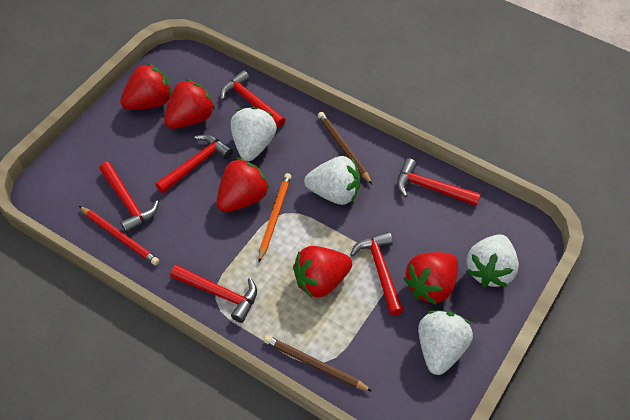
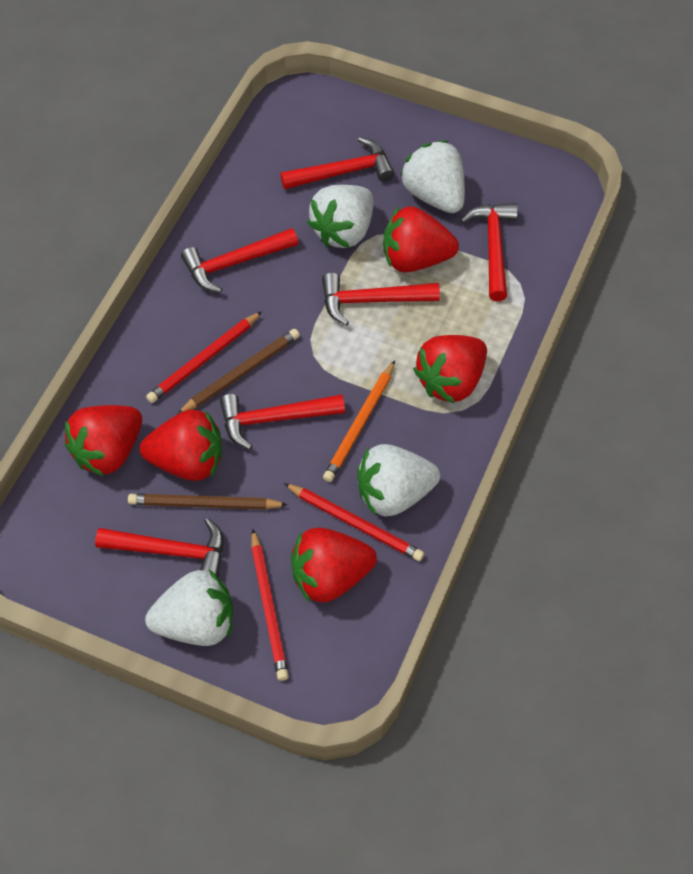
red pencil: 1 -> 3

